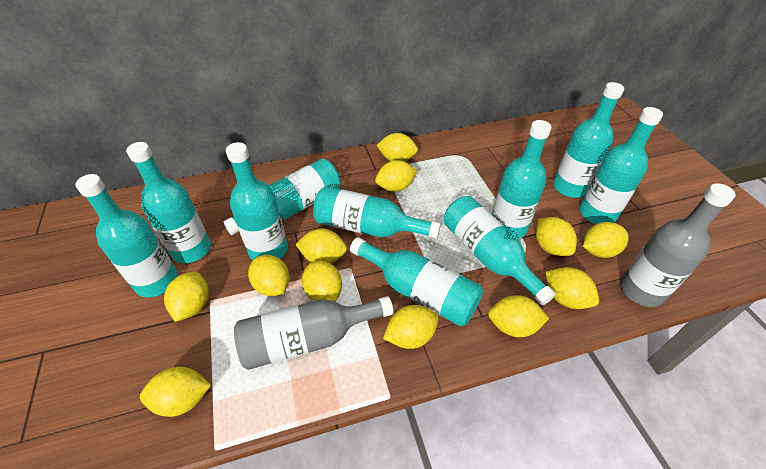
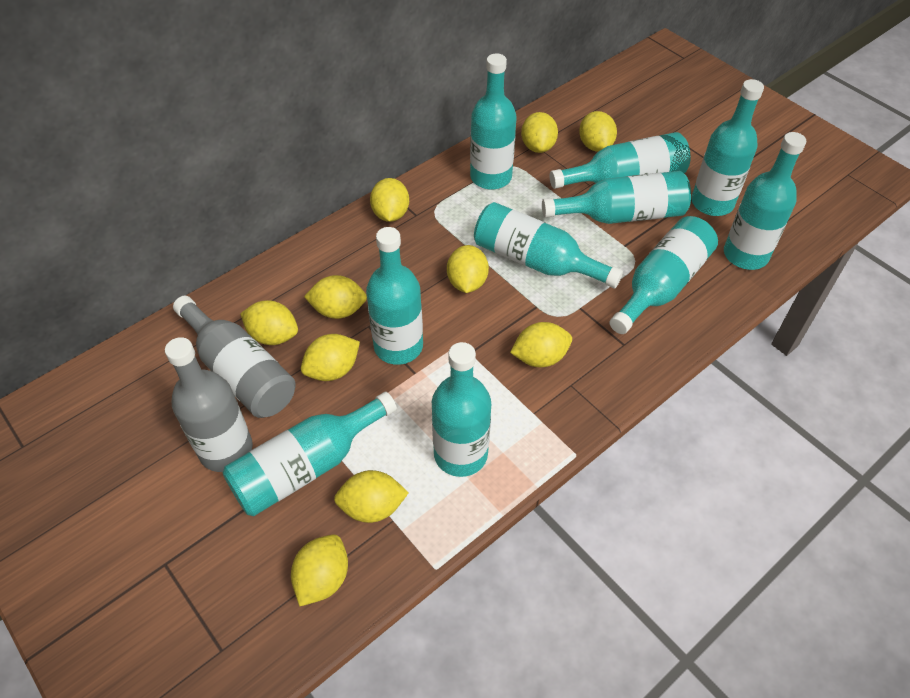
yellow lemon: 12 -> 10

